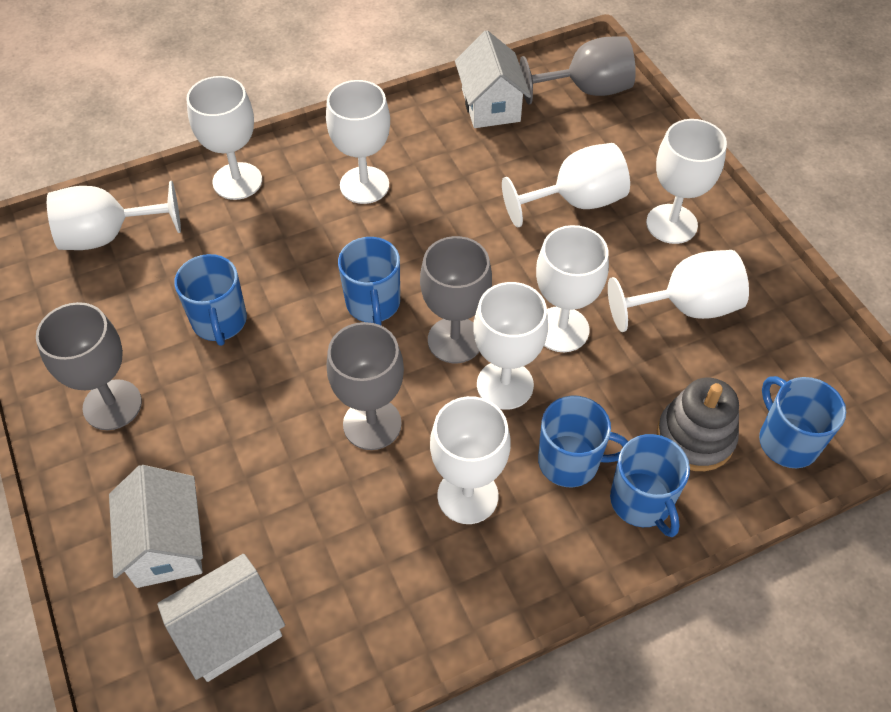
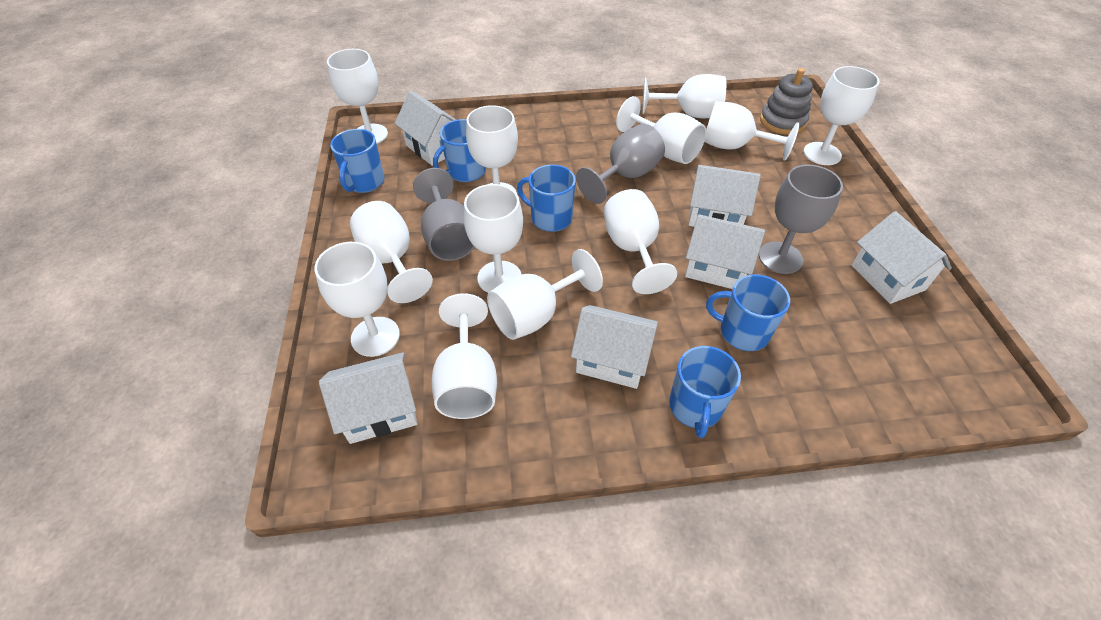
grey goblet: 4 -> 3
white goblet: 9 -> 12
white house: 3 -> 6

